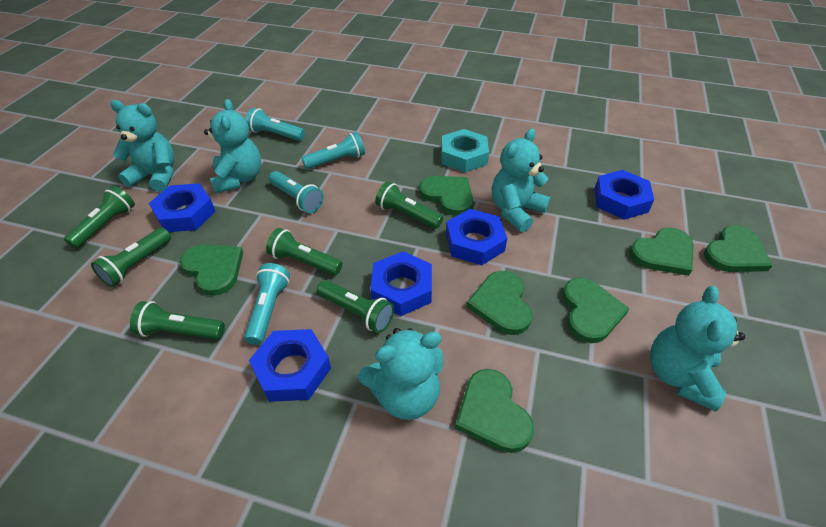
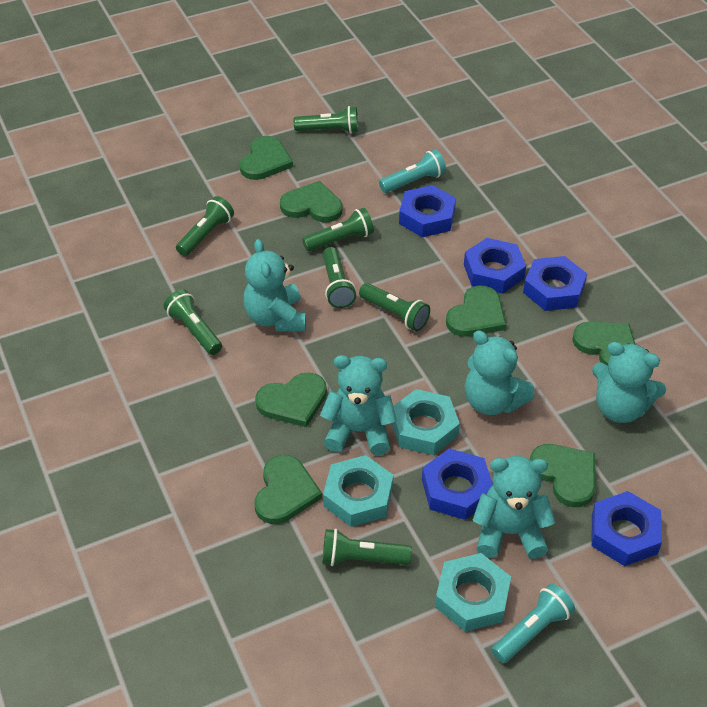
green flashlight: 6 -> 7
turquoise flashlight: 4 -> 2
turquoise nut: 1 -> 3

